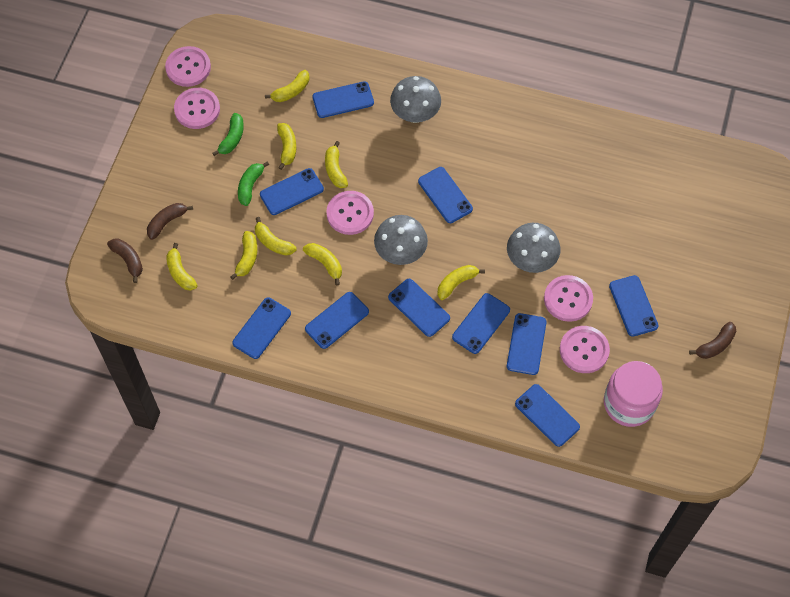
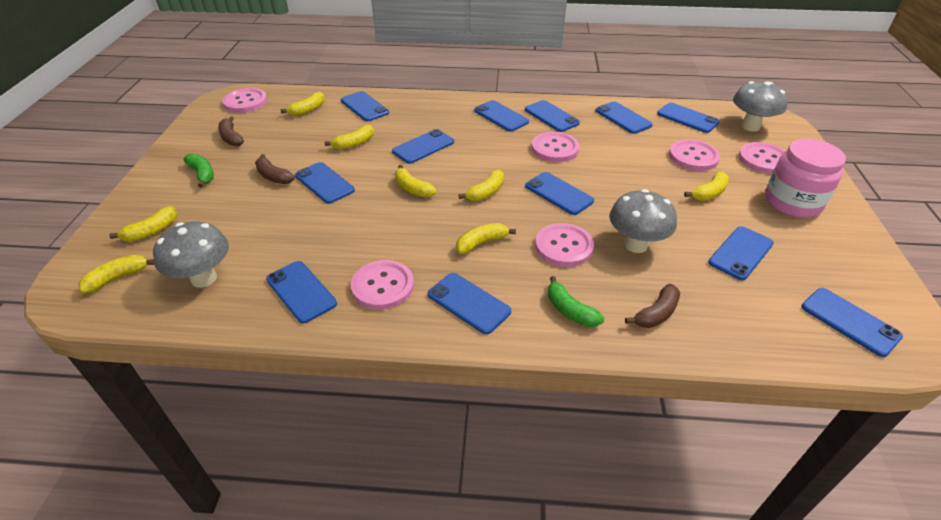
blue phone: 10 -> 12
pink button: 5 -> 6

